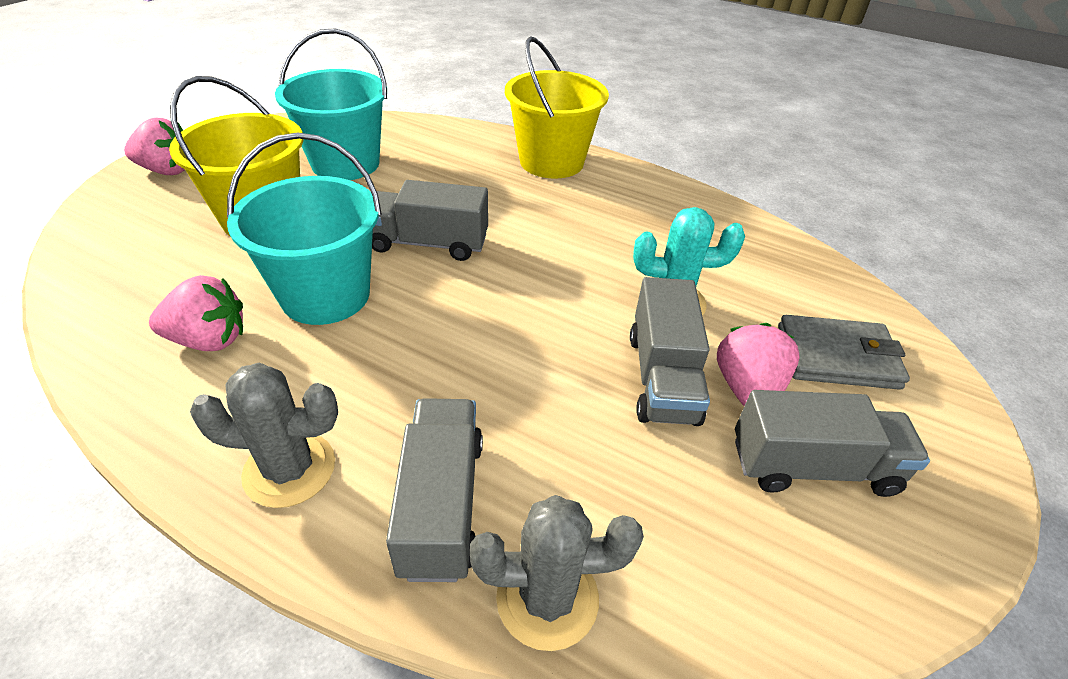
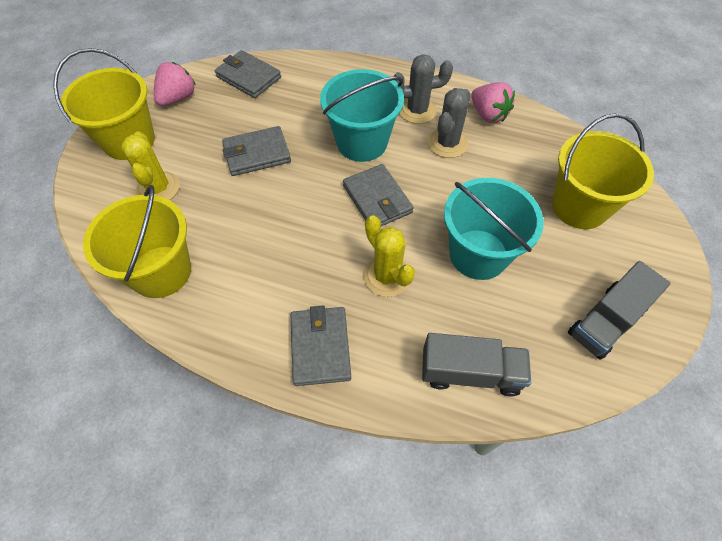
grey truck: 4 -> 2
grey wallet: 1 -> 4
pink strawberry: 3 -> 2
turquoise cactus: 1 -> 0
yellow bucket: 2 -> 3
yellow cactus: 0 -> 2

